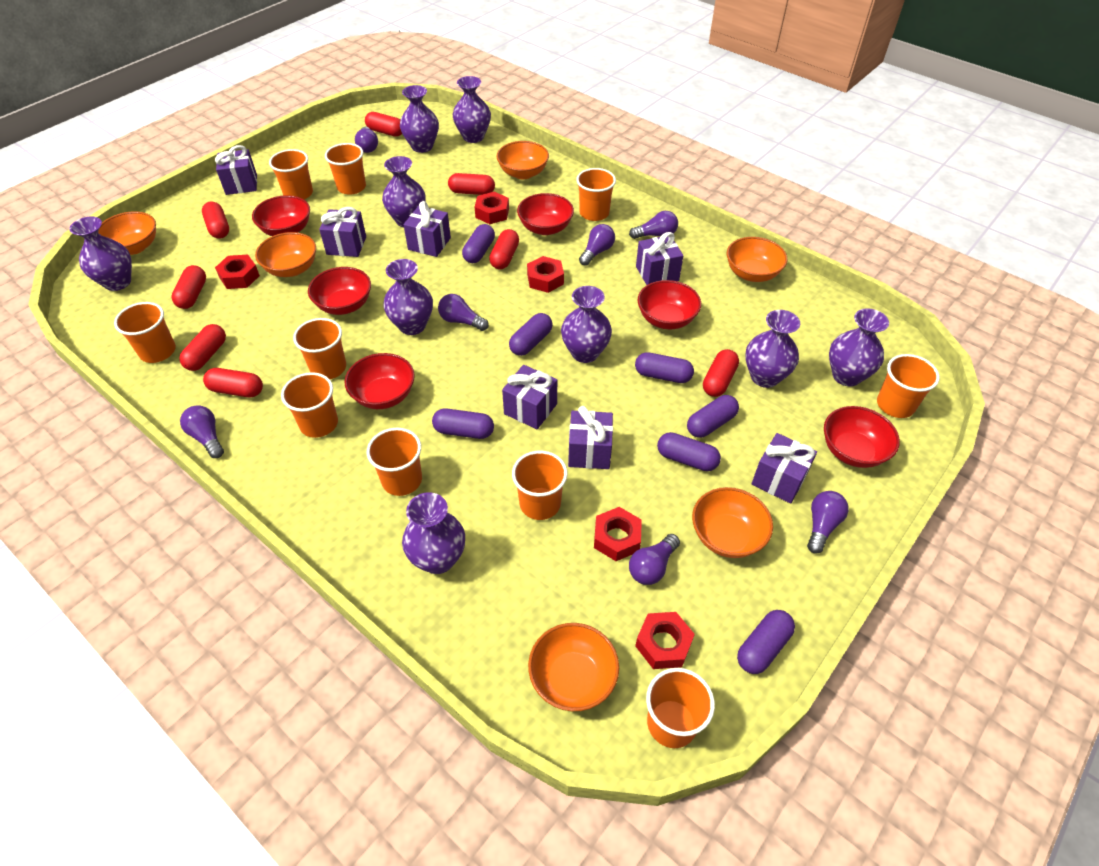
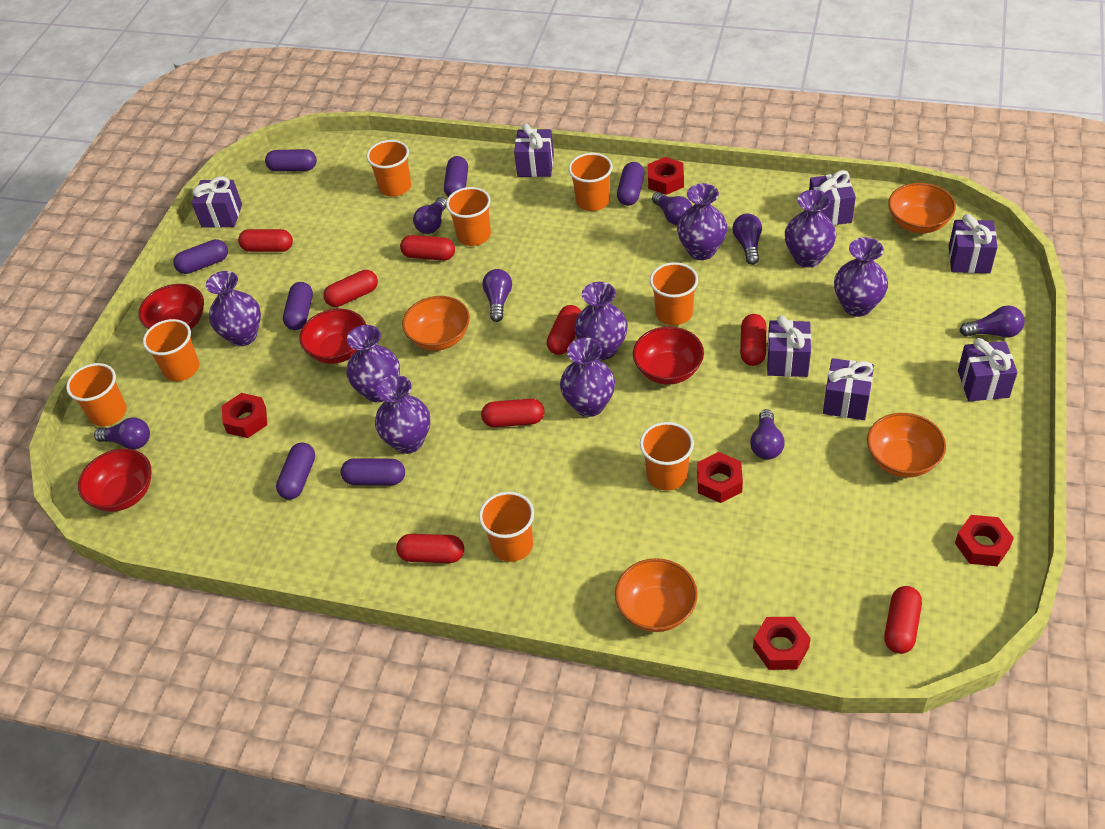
orange bowl: 6 -> 4
orange cup: 10 -> 8
purple vase: 9 -> 8
red bowl: 6 -> 4

